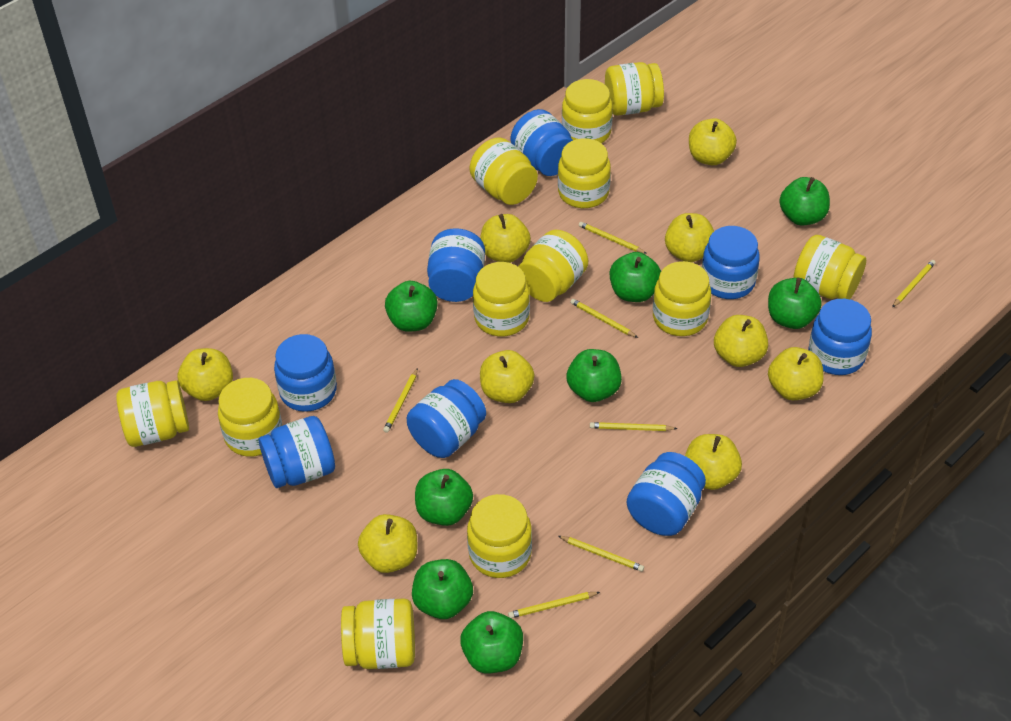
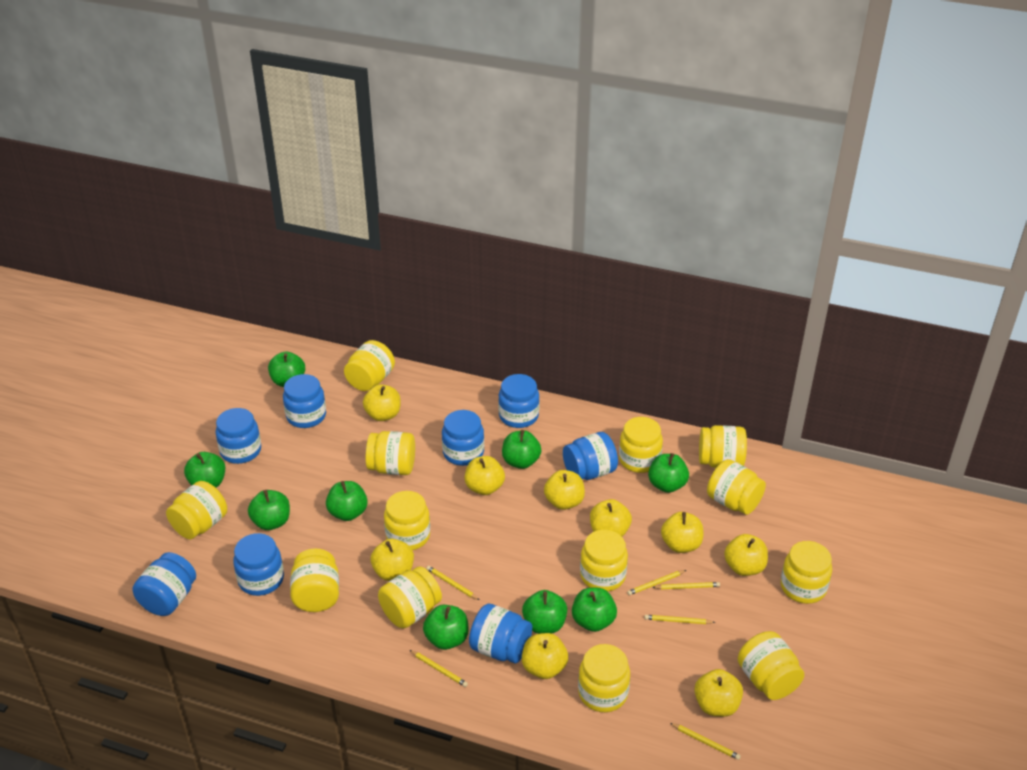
green apple: 8 -> 9
yellow jar: 12 -> 13
yellow pencil: 7 -> 6

